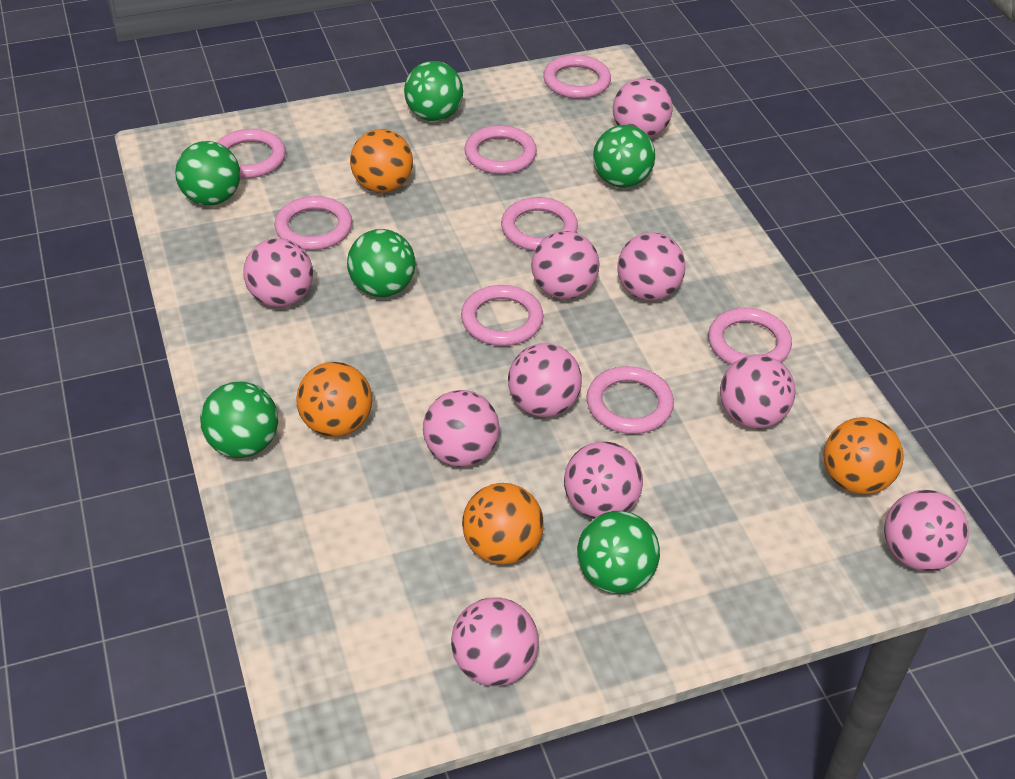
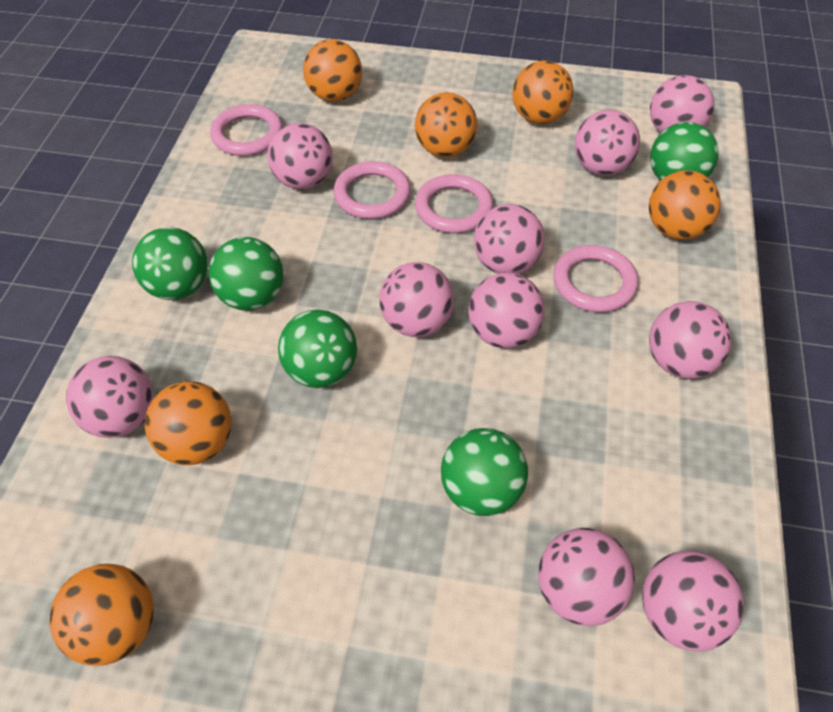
green ball: 6 -> 5
orange ball: 4 -> 6
pink ring: 8 -> 4

